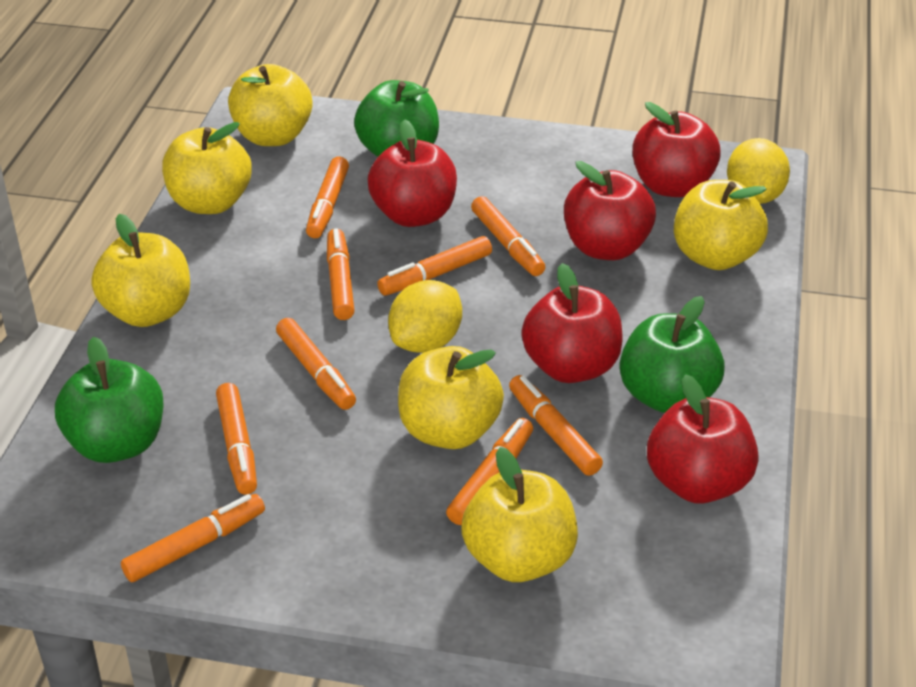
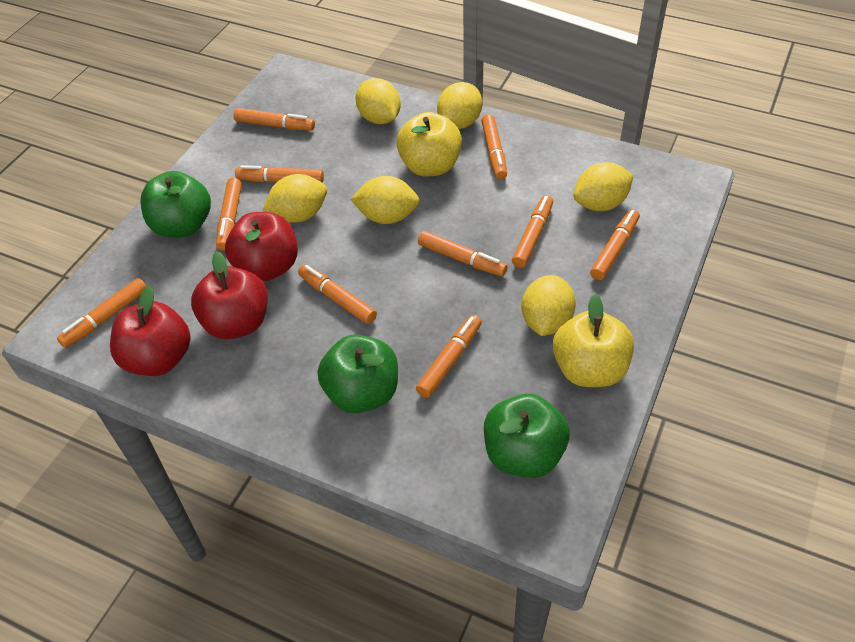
orange marker: 9 -> 10
red apple: 5 -> 3
yellow apple: 6 -> 2
yellow lemon: 2 -> 6

